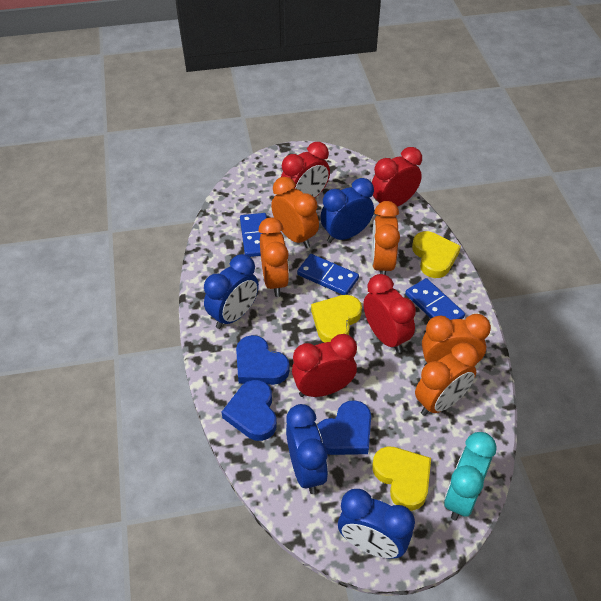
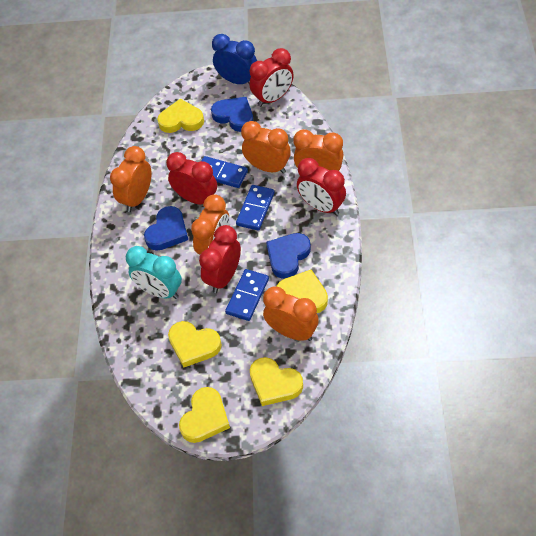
blue clock: 4 -> 1
yellow heart: 3 -> 5

